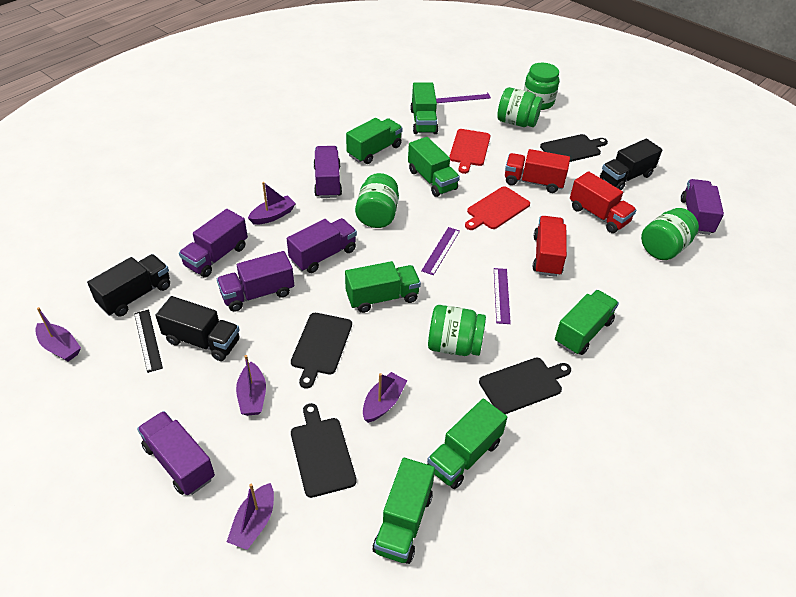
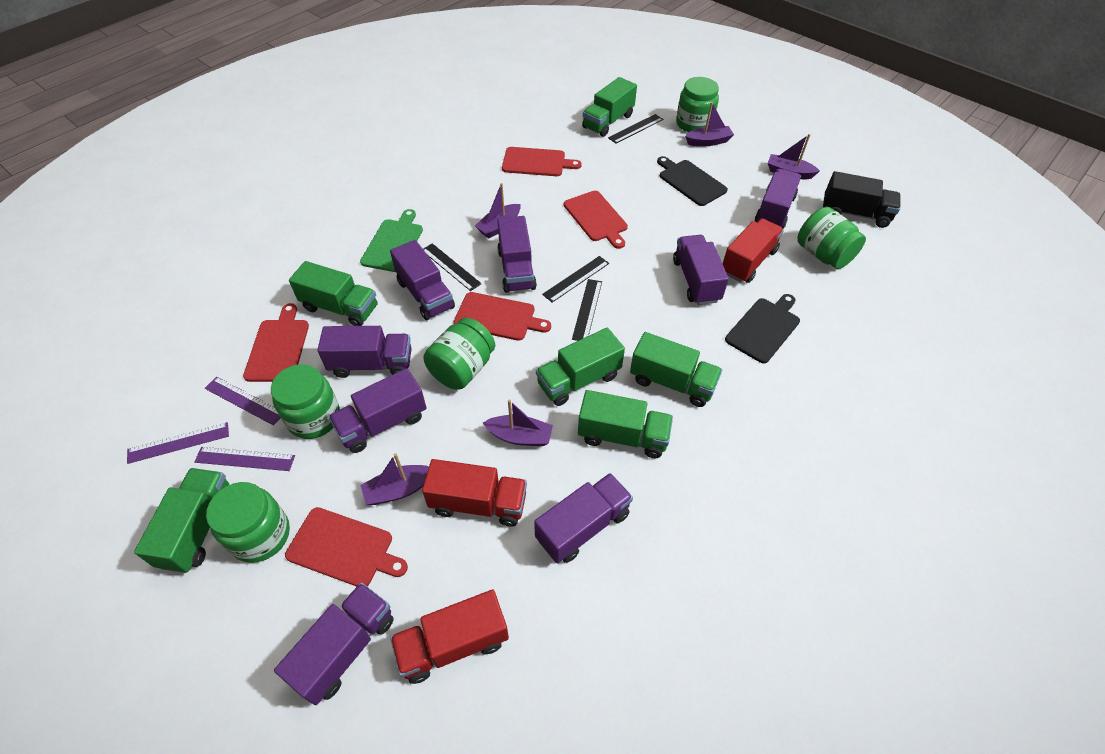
black cutting board: 4 -> 2
black ruler: 1 -> 4
black truck: 3 -> 1
green cutting board: 0 -> 1
green truck: 7 -> 6
purple truck: 6 -> 8
red cutting board: 2 -> 5

